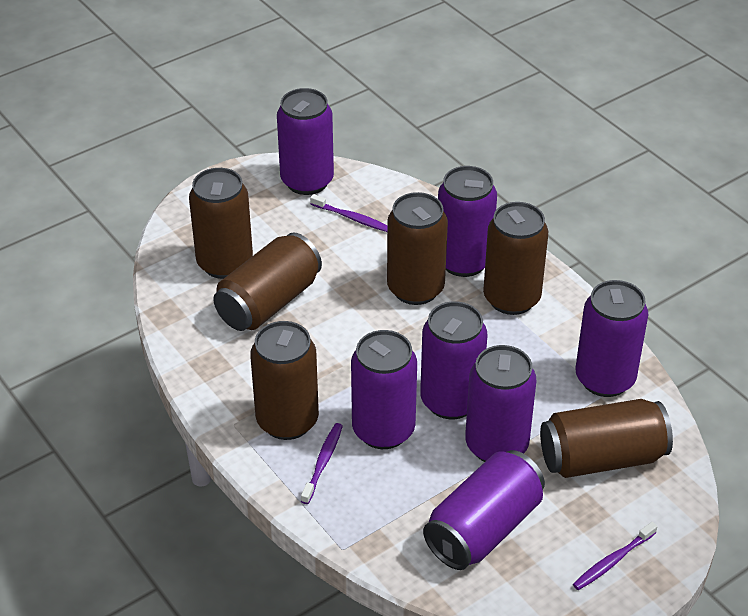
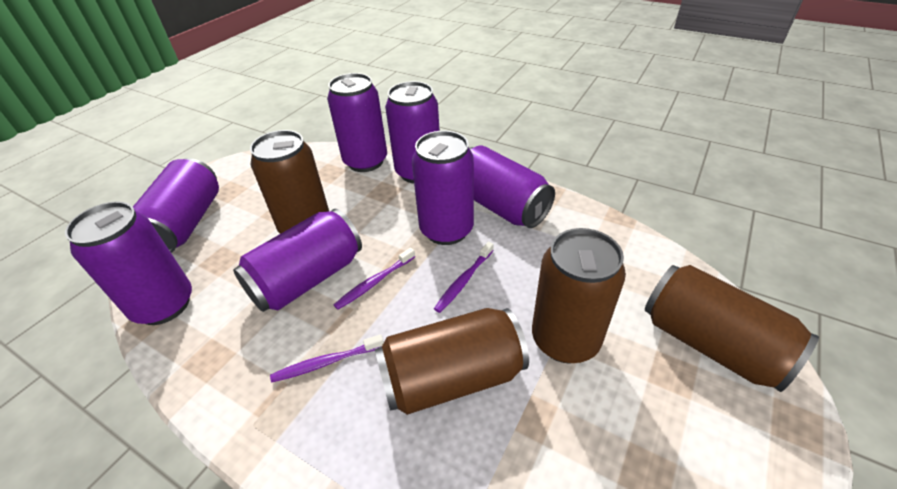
brown can: 6 -> 4

